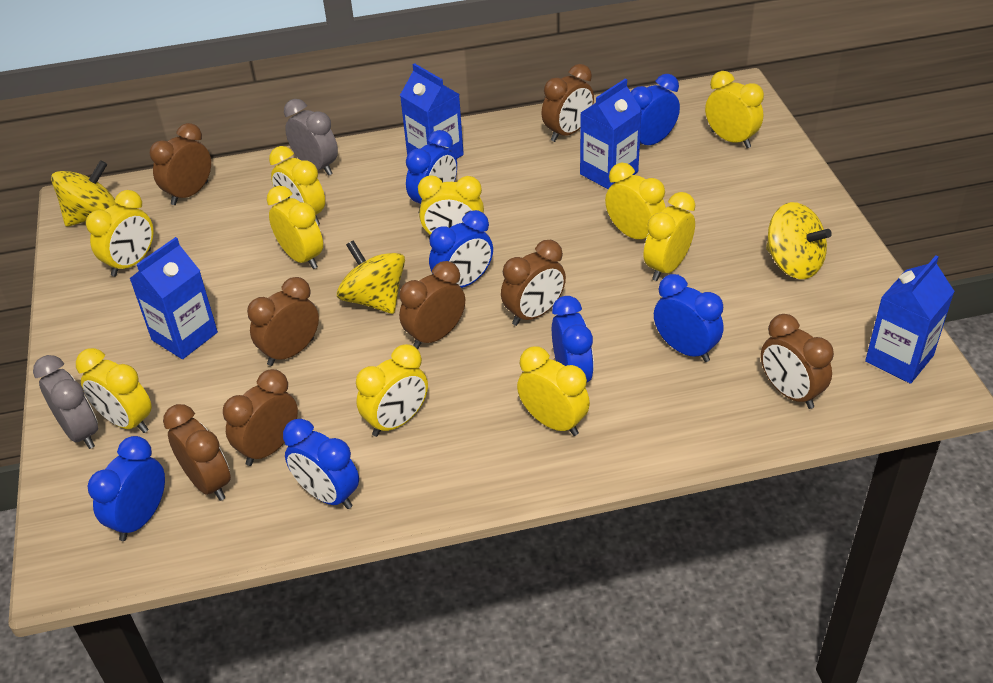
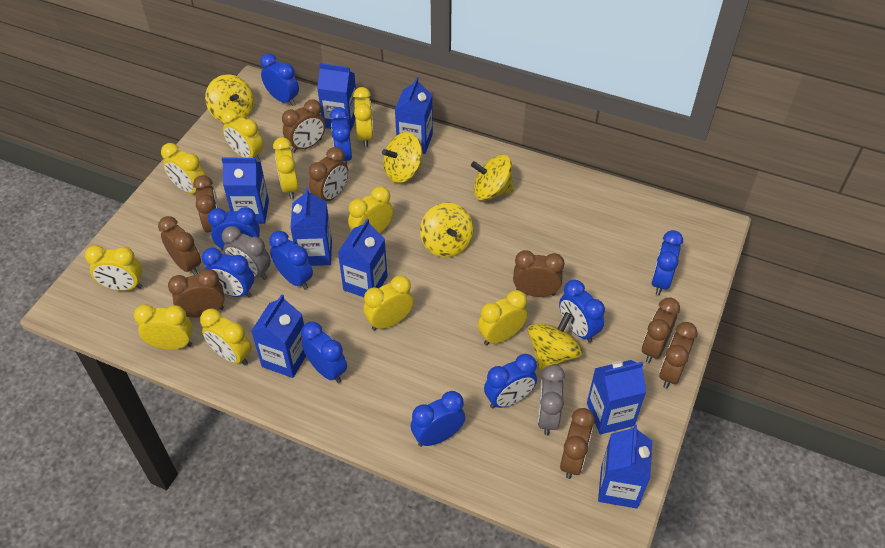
blue carton: 4 -> 8
blue clock: 7 -> 10
brown clock: 8 -> 9
yellow spinning top: 3 -> 5

